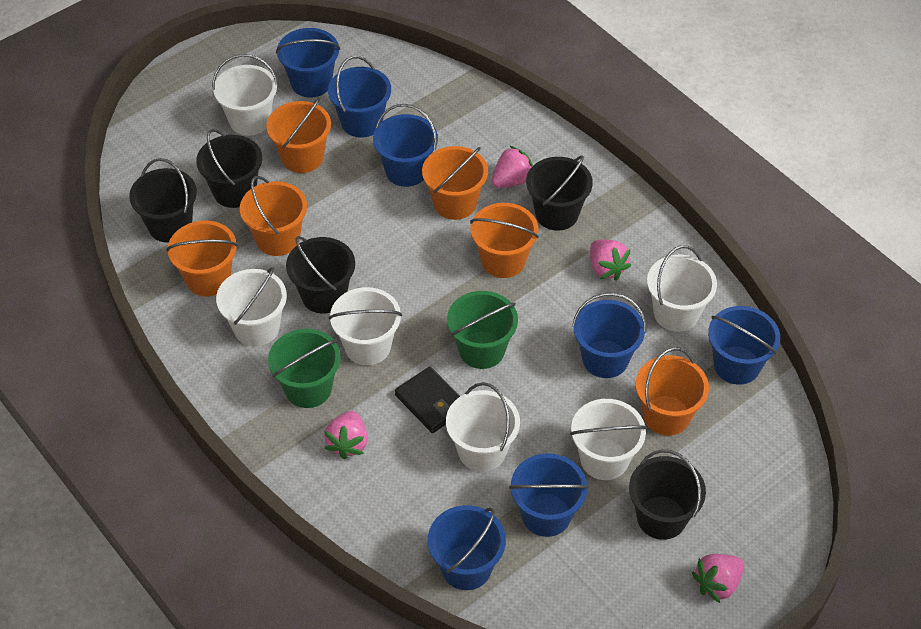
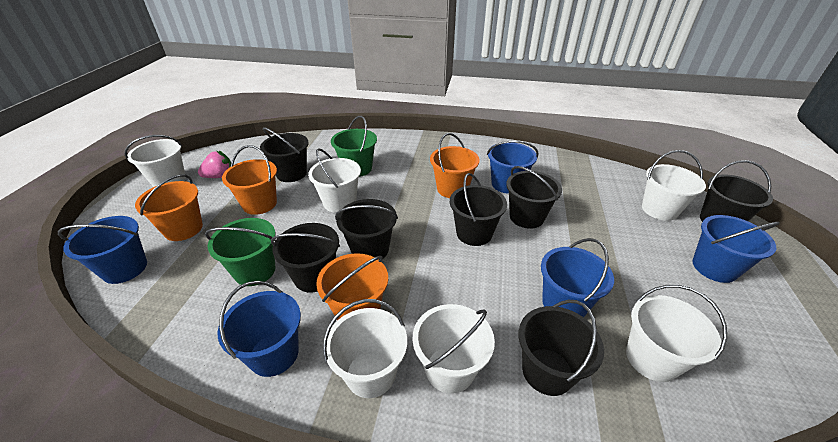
black bucket: 5 -> 7
black wallet: 1 -> 0
blue bucket: 7 -> 5
orange bucket: 6 -> 4
pink strawberry: 4 -> 1

